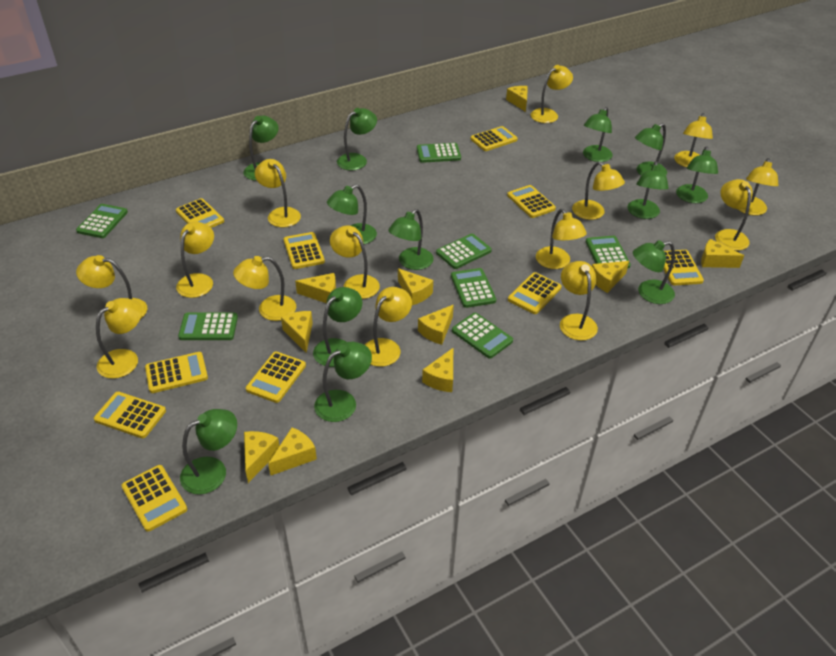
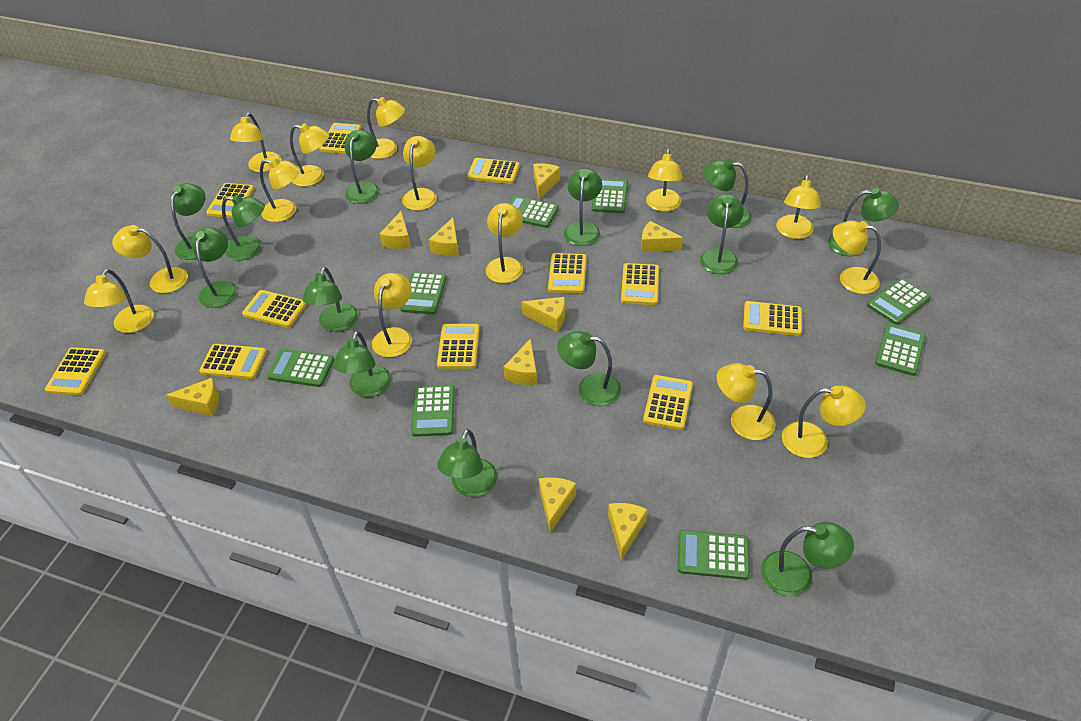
green calculator: 7 -> 8
green lamp: 12 -> 13
yellow calculator: 10 -> 11
yellow cheese: 10 -> 9

